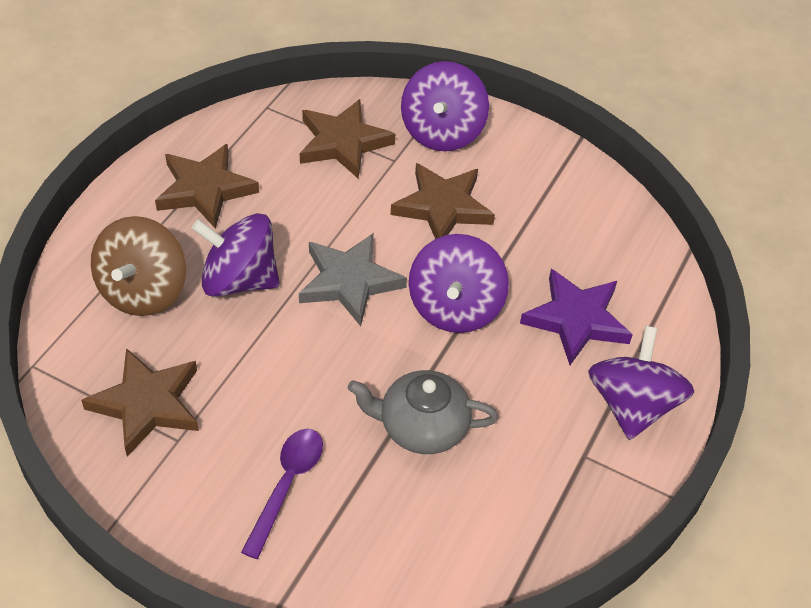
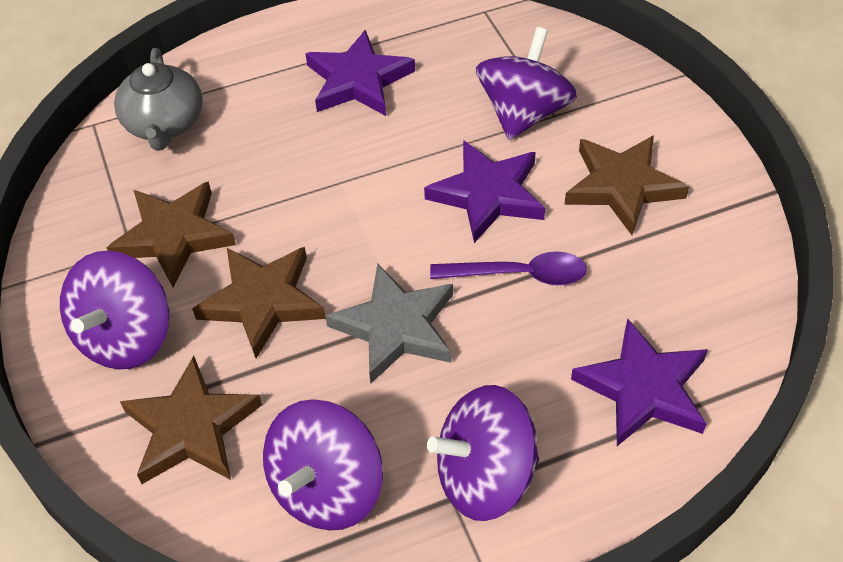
brown spinning top: 1 -> 0
purple star: 1 -> 3

